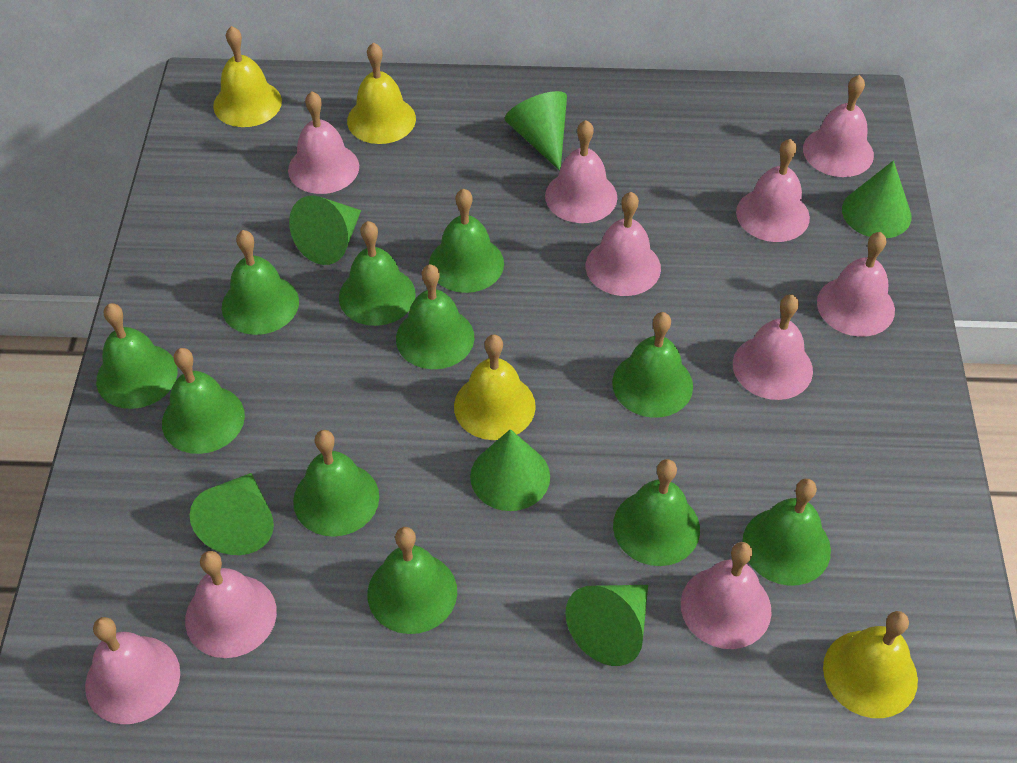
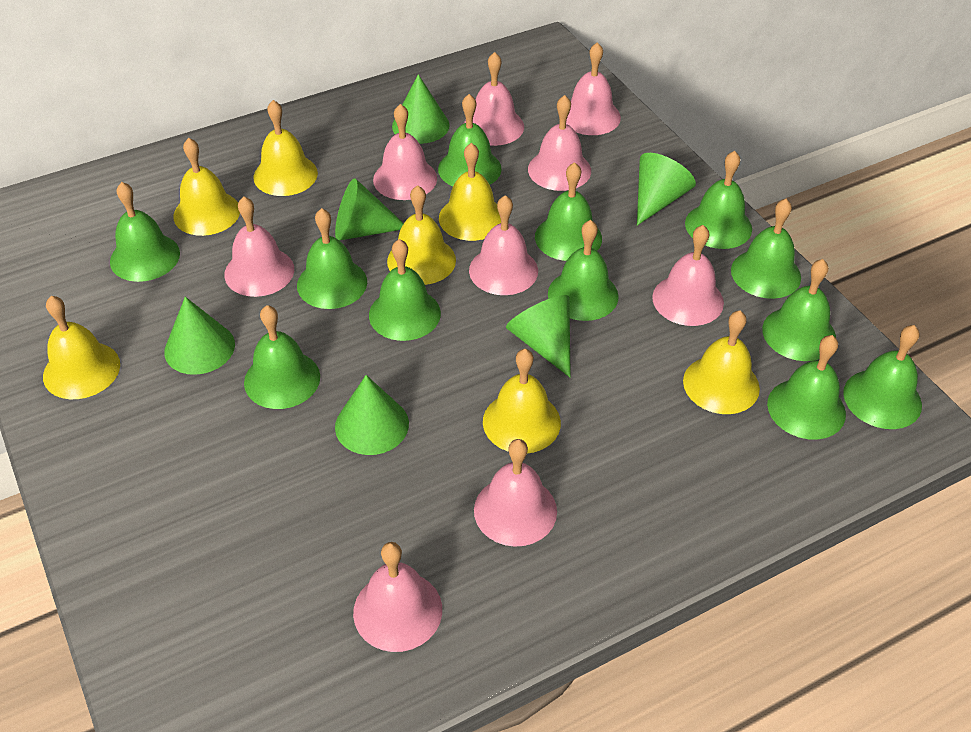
green bell: 11 -> 12
pink bell: 10 -> 9
yellow bell: 4 -> 7

